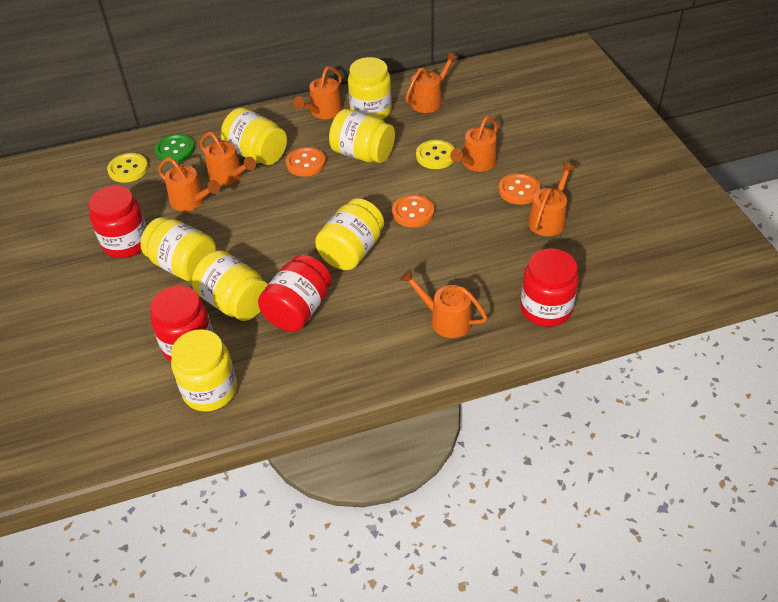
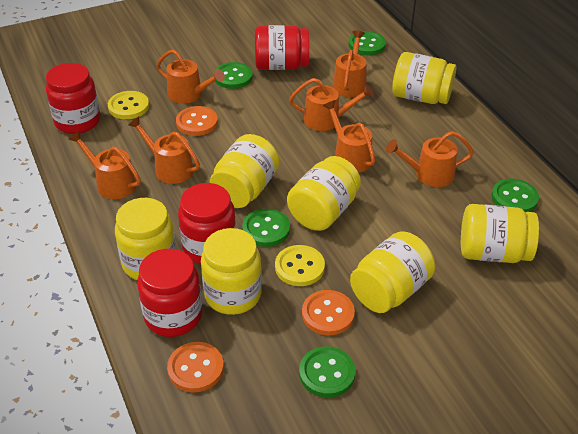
green button: 1 -> 5

